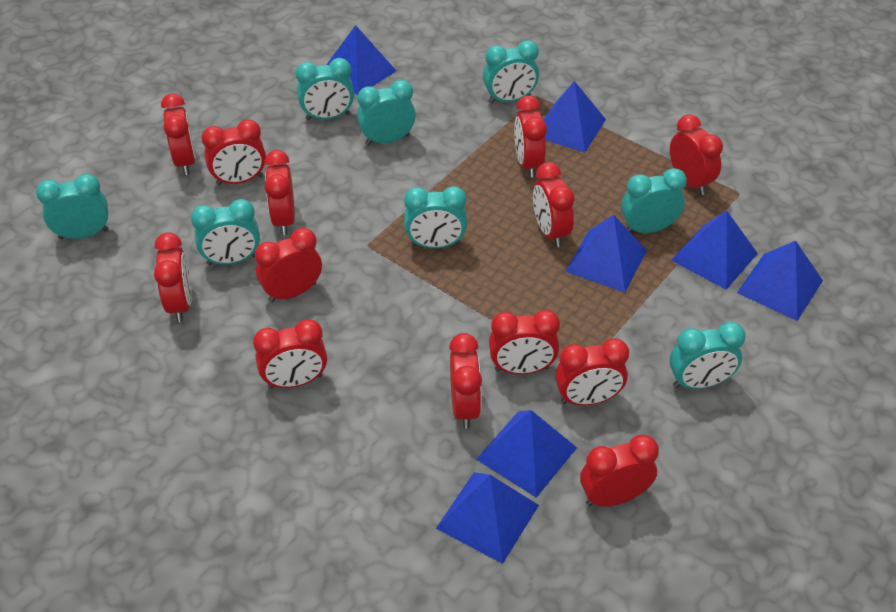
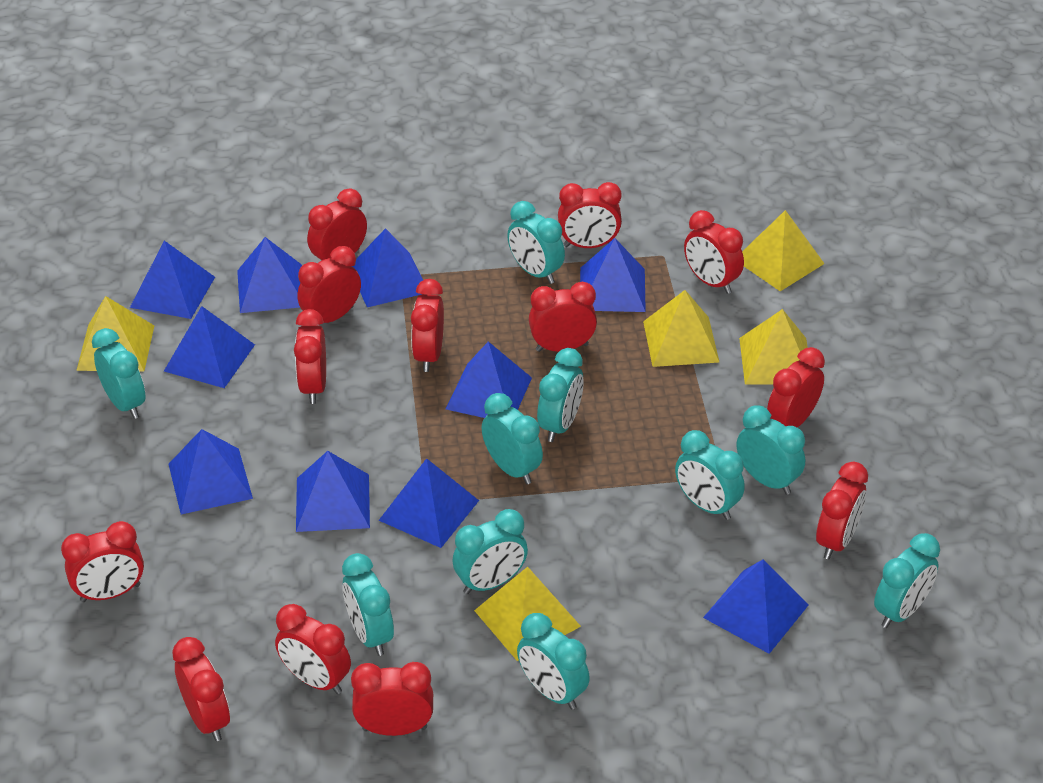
blue pyramid: 7 -> 10
turquoise clock: 8 -> 10
yellow pyramid: 0 -> 5

